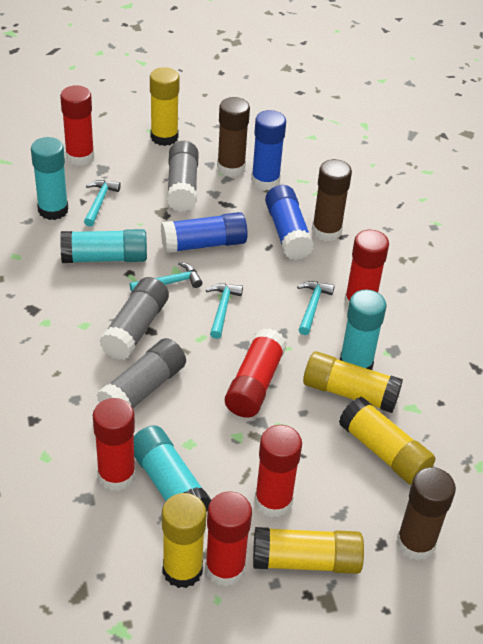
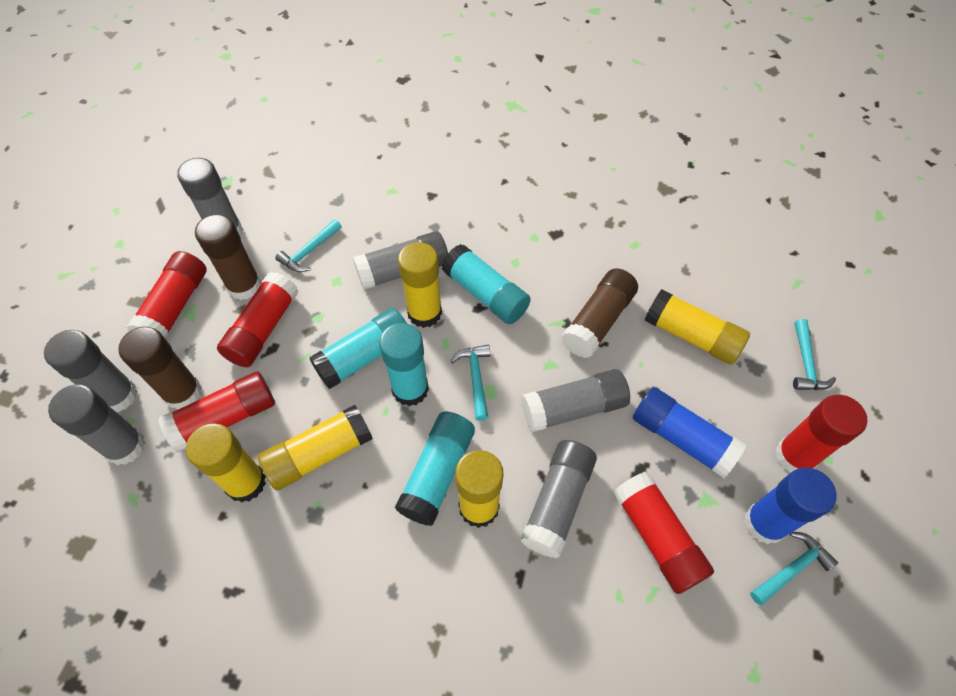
blue glue stick: 3 -> 2
grey glue stick: 3 -> 6
red glue stick: 6 -> 5

